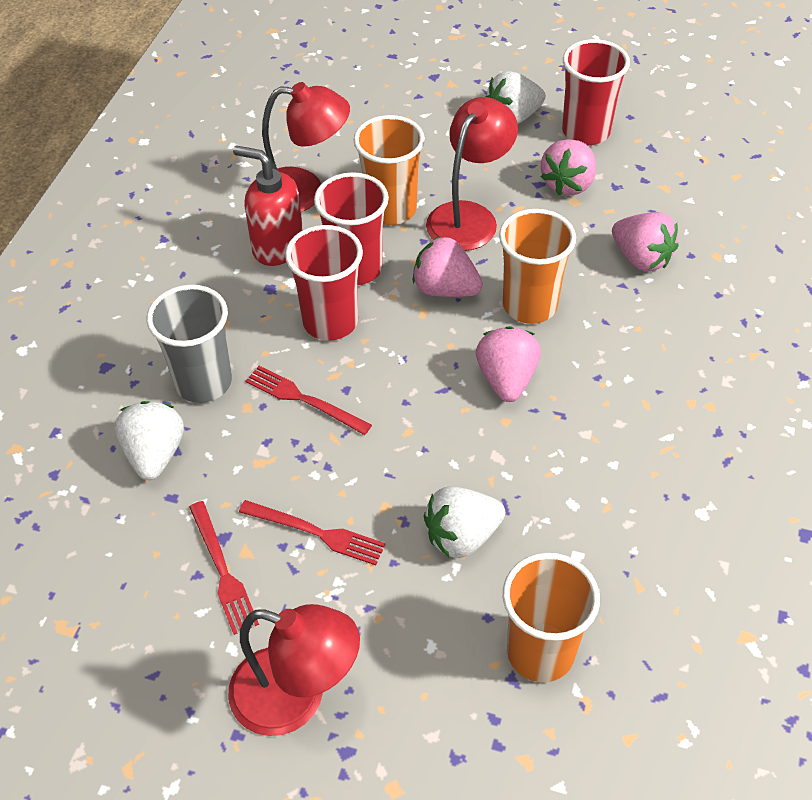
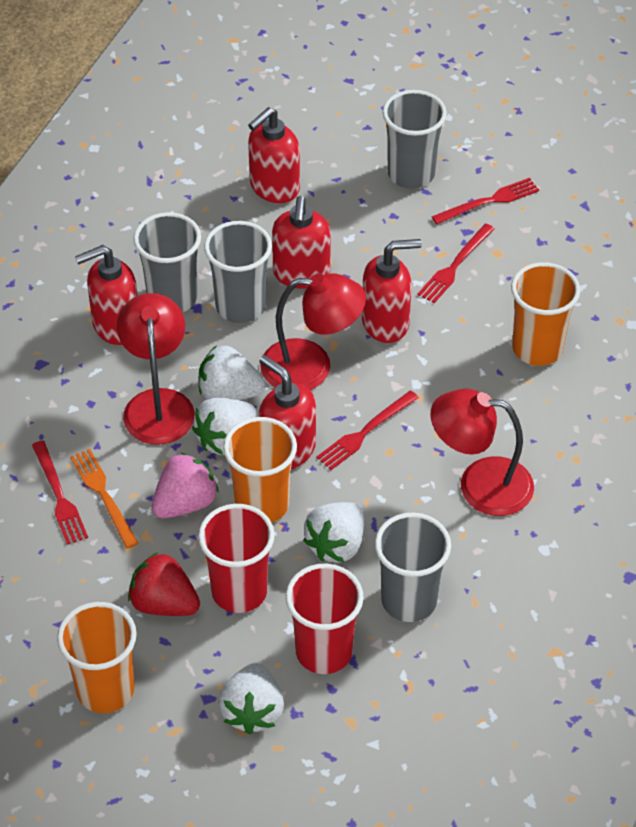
grey cup: 1 -> 4
orange fork: 0 -> 1
pink strawberry: 4 -> 1
red cup: 3 -> 2
red fork: 3 -> 4
red soap dispenser: 1 -> 5
red strawberry: 0 -> 1
white strawberry: 3 -> 4

